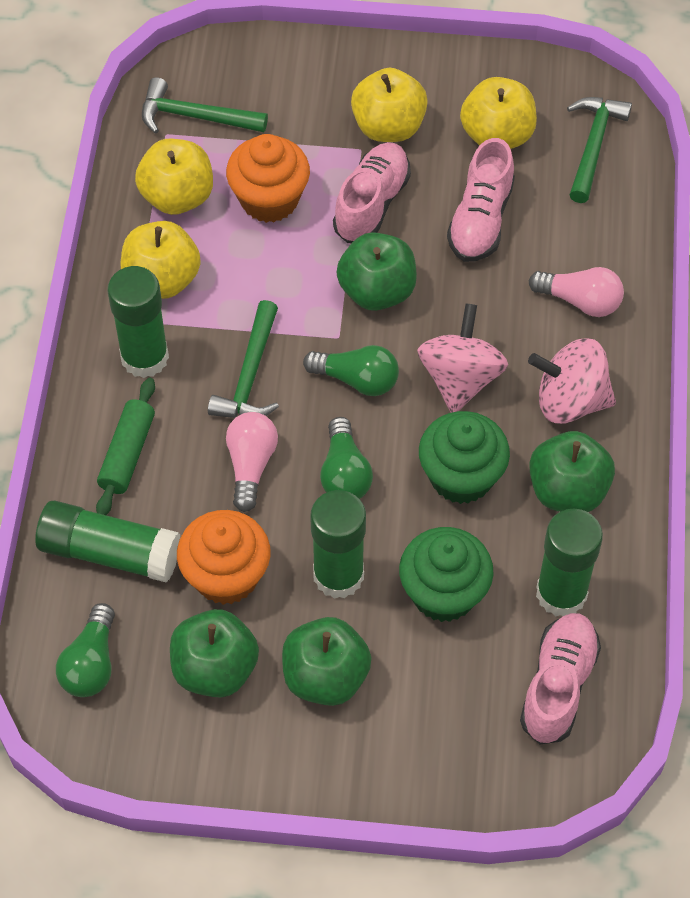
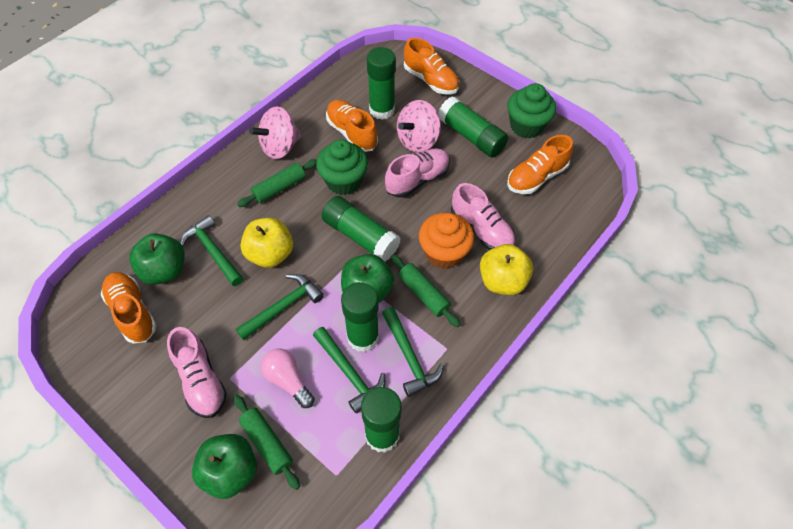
green apple: 4 -> 3
green glue stick: 4 -> 5
green hammer: 3 -> 4
green light bulb: 3 -> 0
green rolling pin: 1 -> 3
orange cupcake: 2 -> 1
orange shoe: 0 -> 4
pink light bulb: 2 -> 1
yellow apple: 4 -> 2

